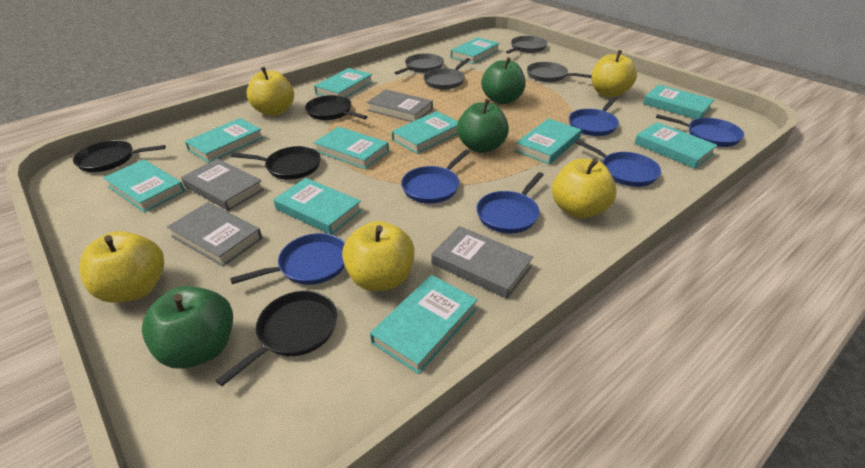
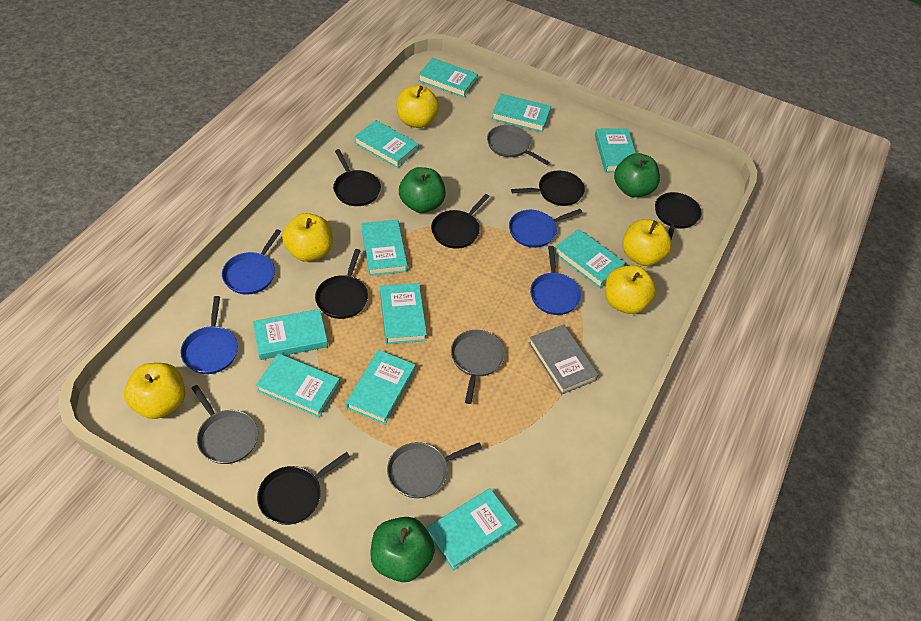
black pan: 4 -> 6
blue pan: 6 -> 4
grey book: 4 -> 1

